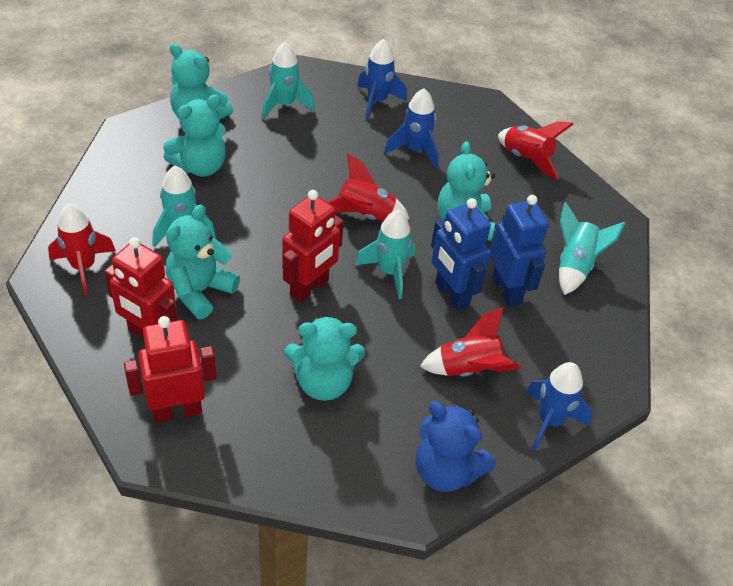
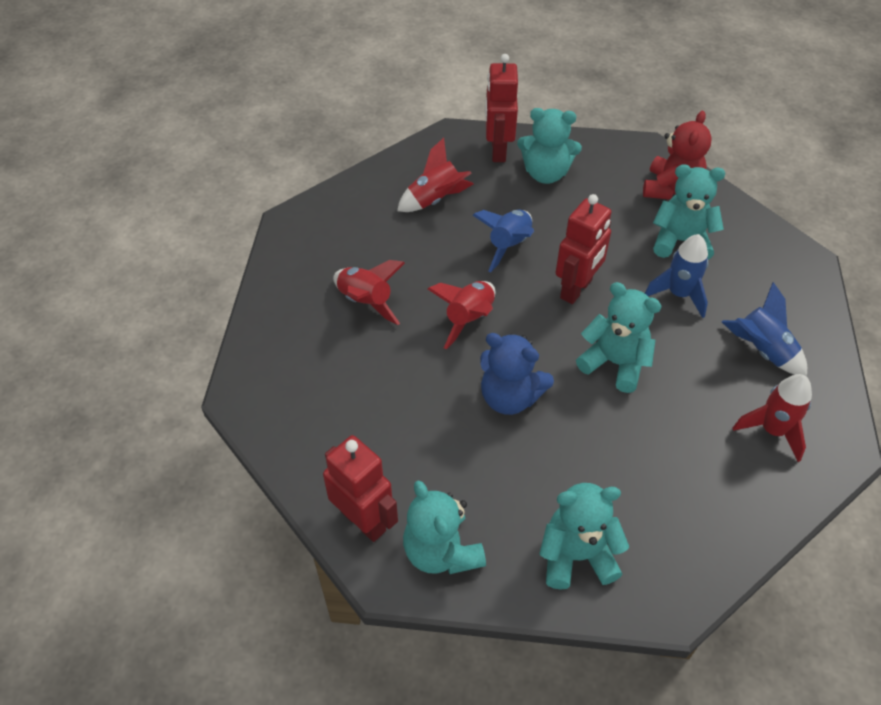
blue robot: 2 -> 0
red teddy bear: 0 -> 1
turquoise rocket: 4 -> 0

